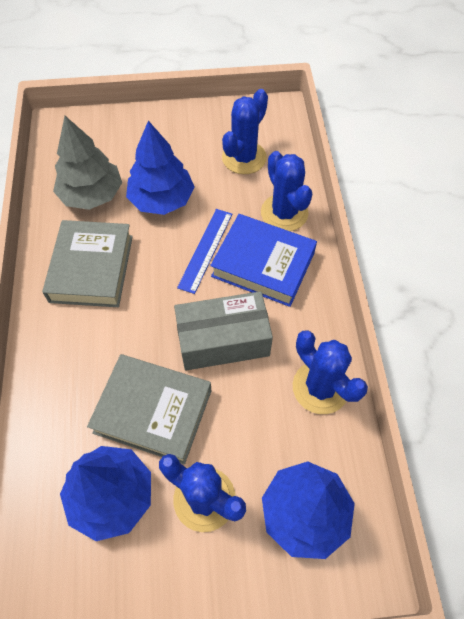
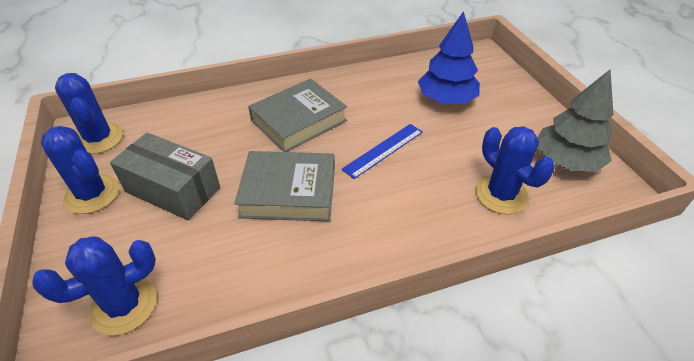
blue book: 1 -> 0
blue tree: 3 -> 1

